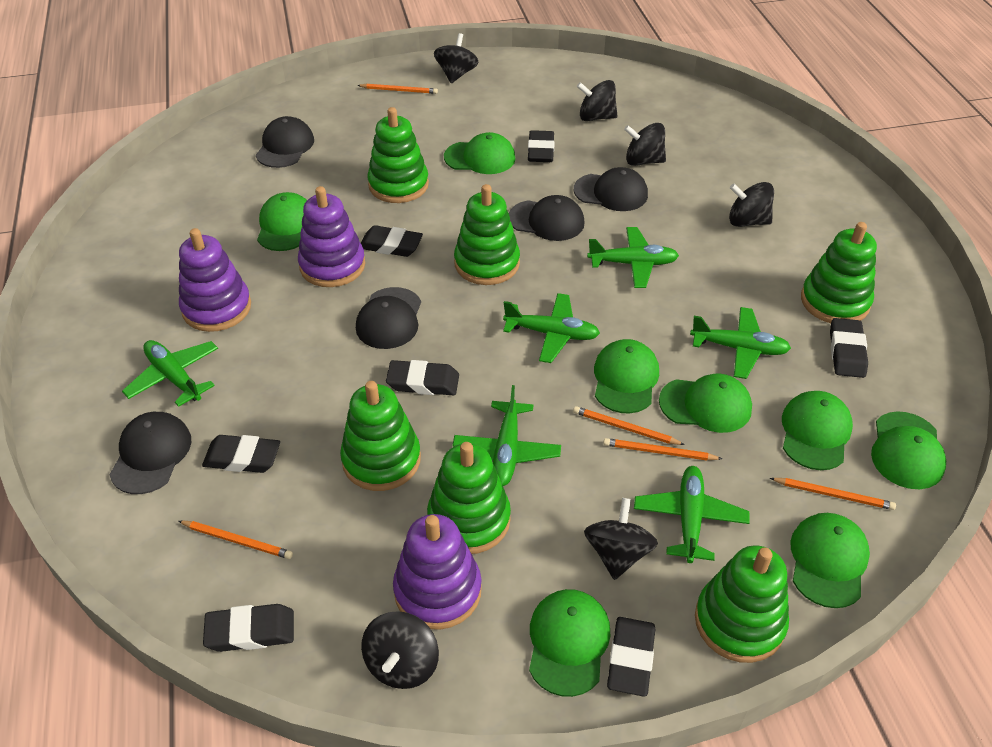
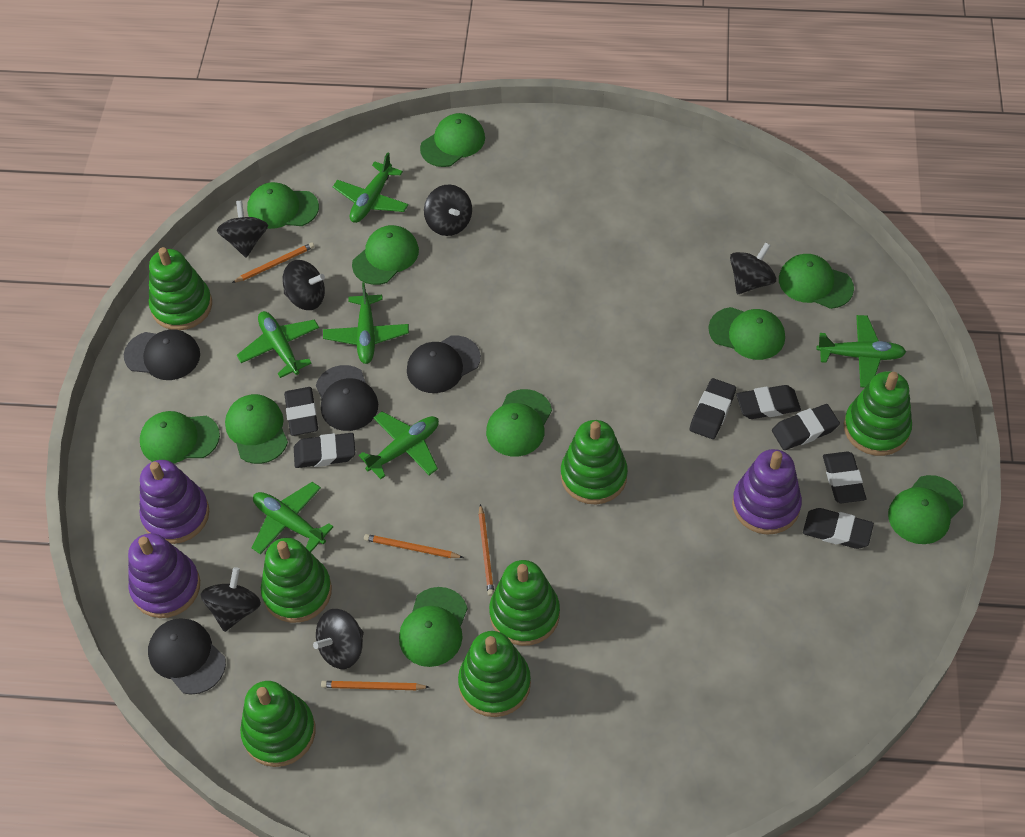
black cap: 5 -> 4
green cap: 8 -> 10
green stacking toy: 6 -> 7
orange pencil: 5 -> 4

